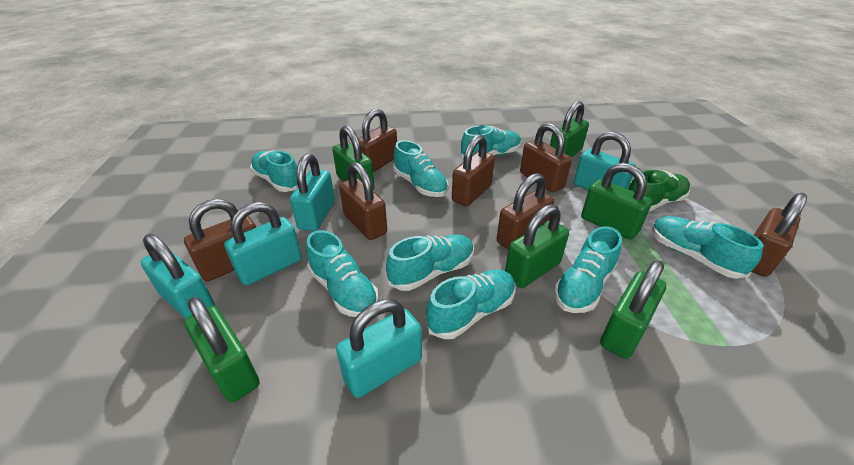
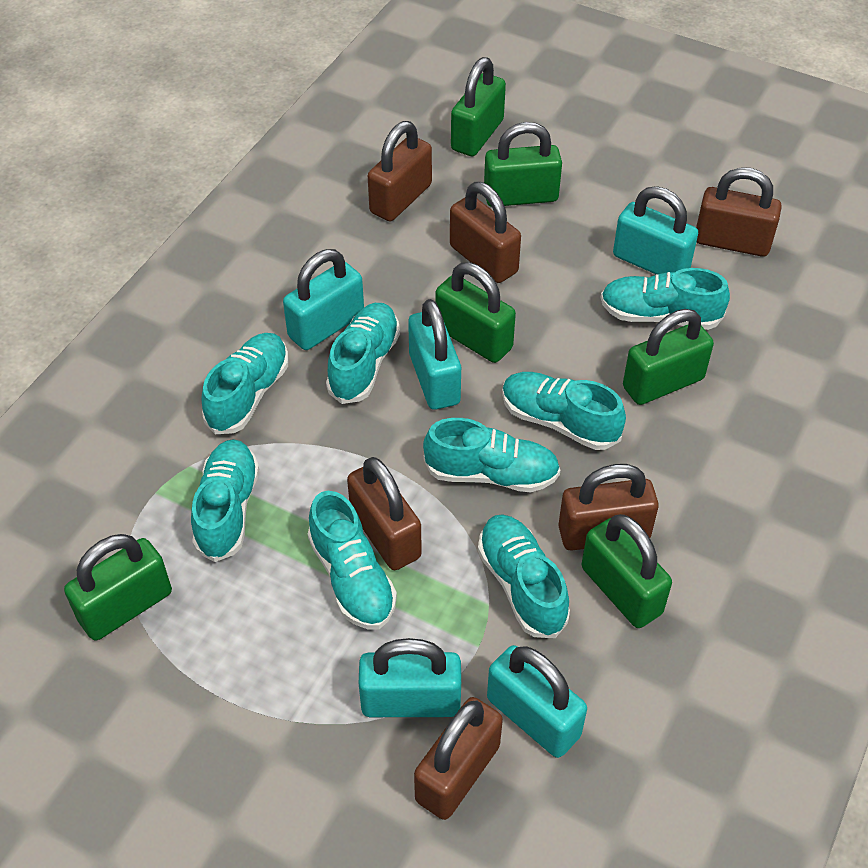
brown padlock: 7 -> 6
green shoe: 1 -> 0

